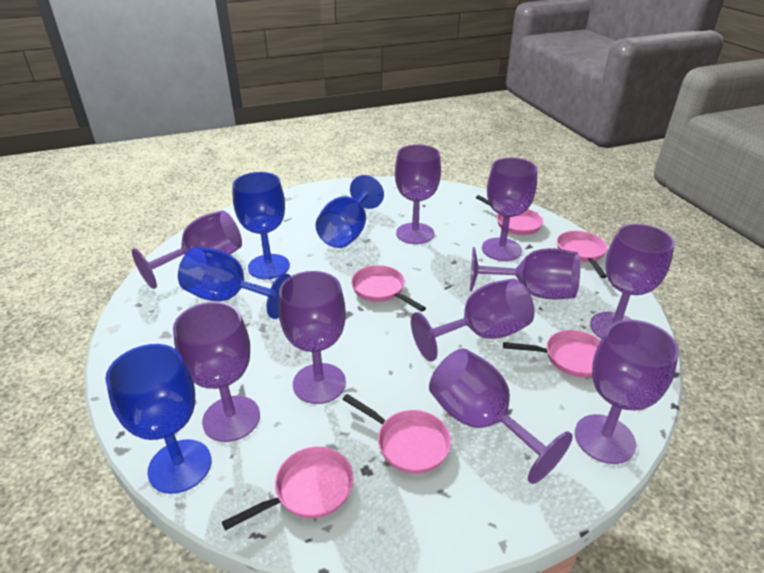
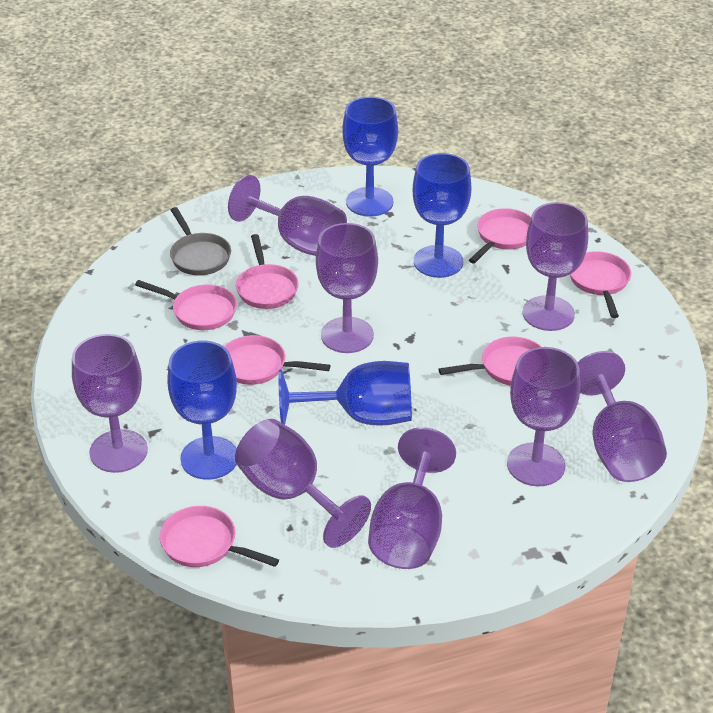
grey pan: 0 -> 1
pink pan: 6 -> 7
purple goblet: 10 -> 8

